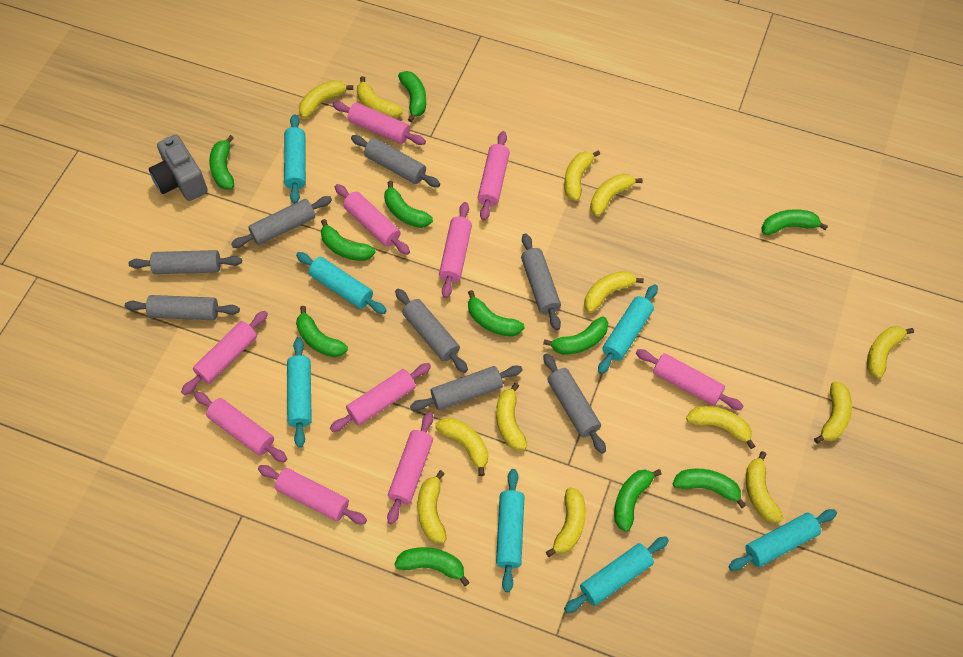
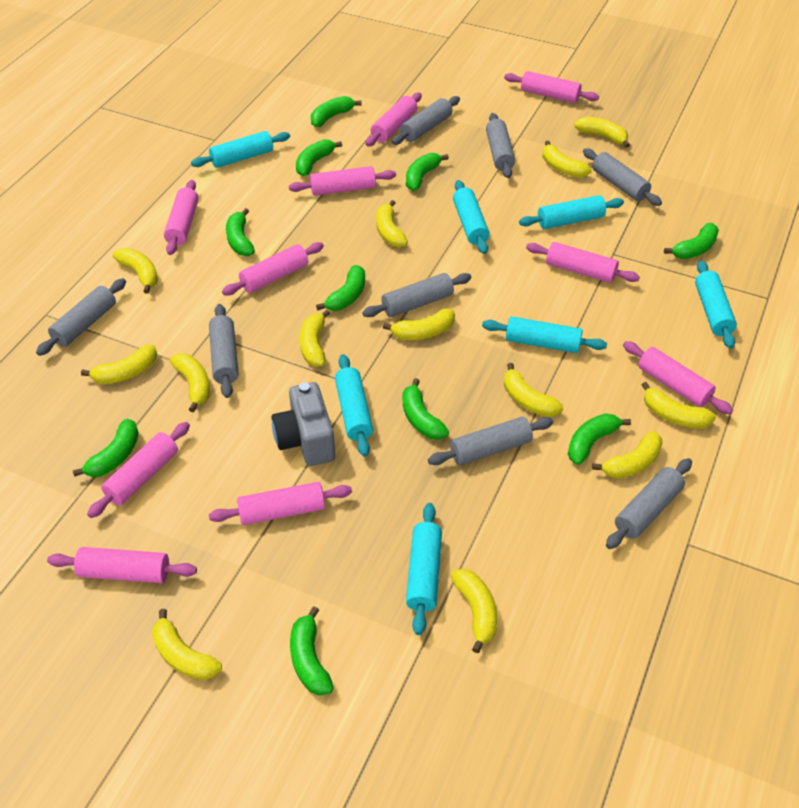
green banana: 11 -> 10

